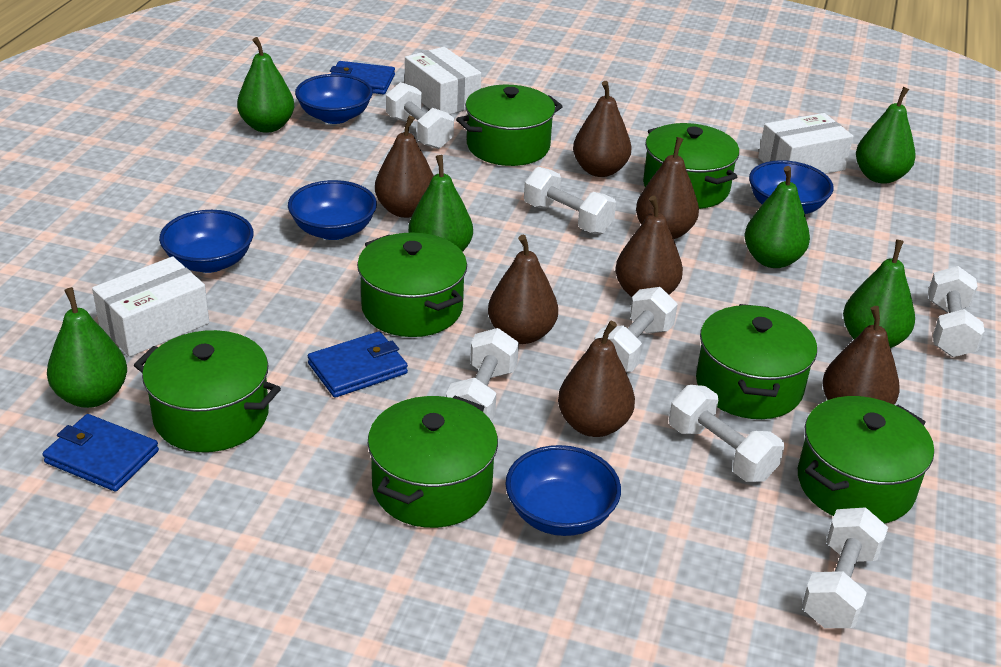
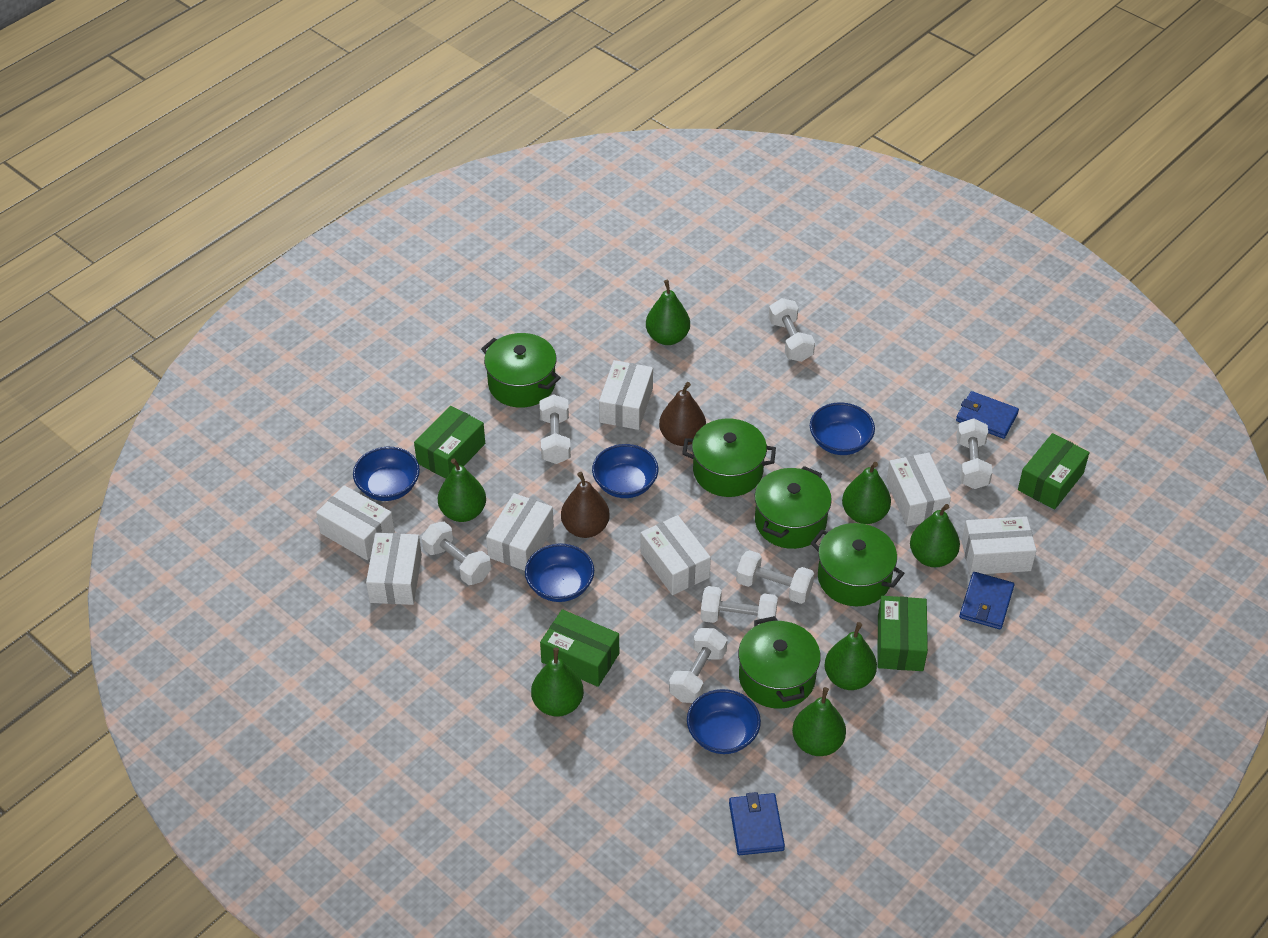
brown pear: 7 -> 2
green box: 0 -> 4
green pear: 6 -> 7
green pot: 7 -> 5
white box: 3 -> 7

